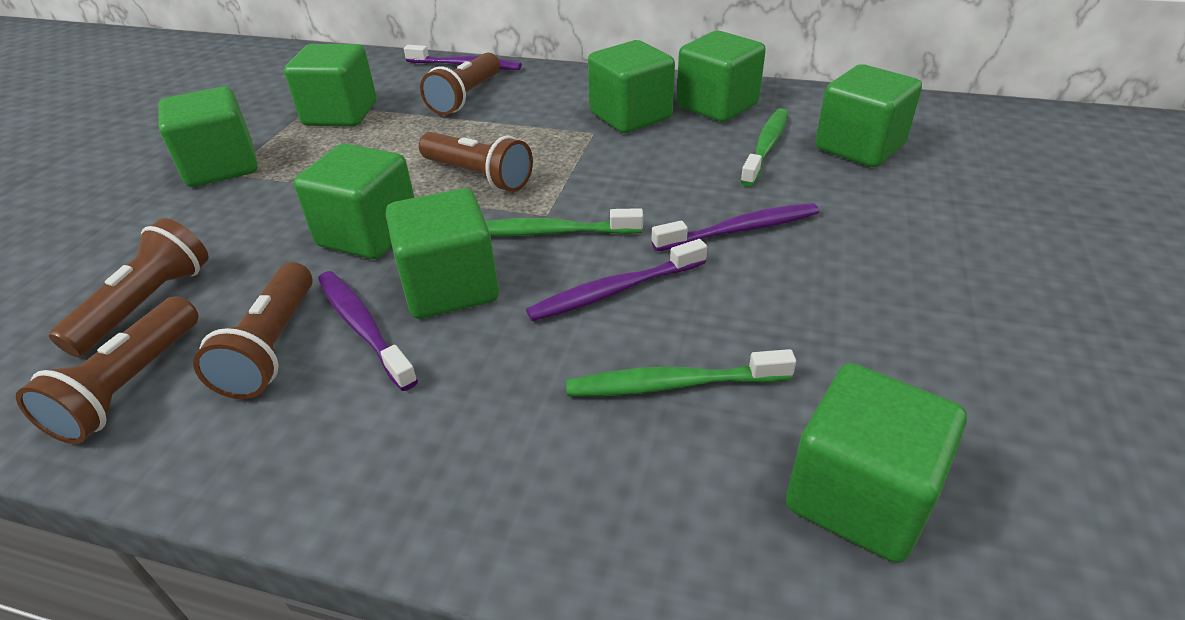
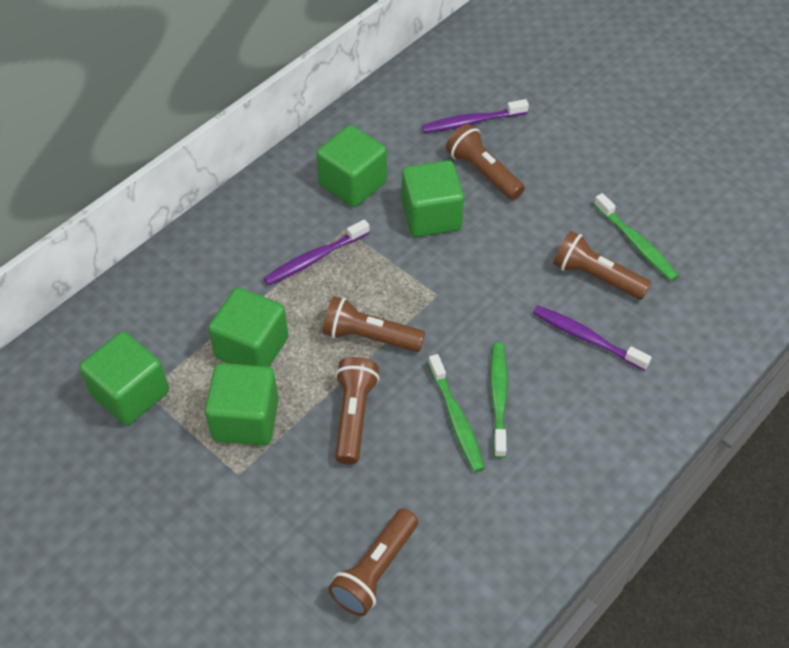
green cube: 8 -> 5
purple toothbrush: 4 -> 3

